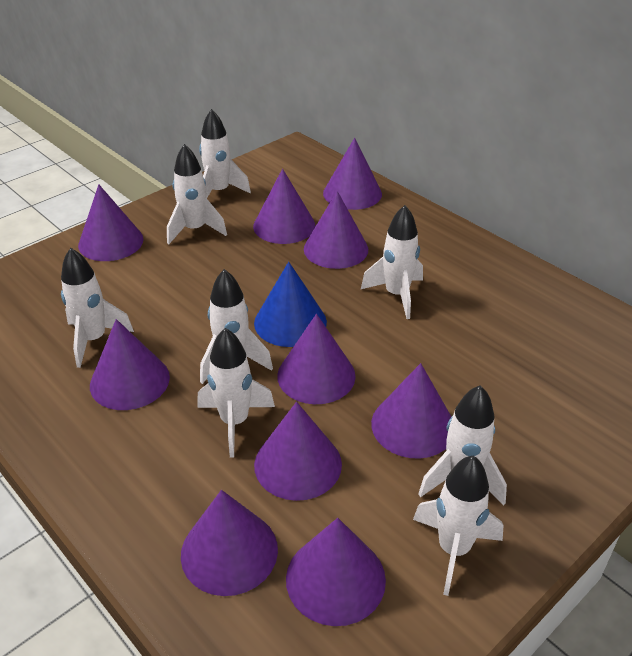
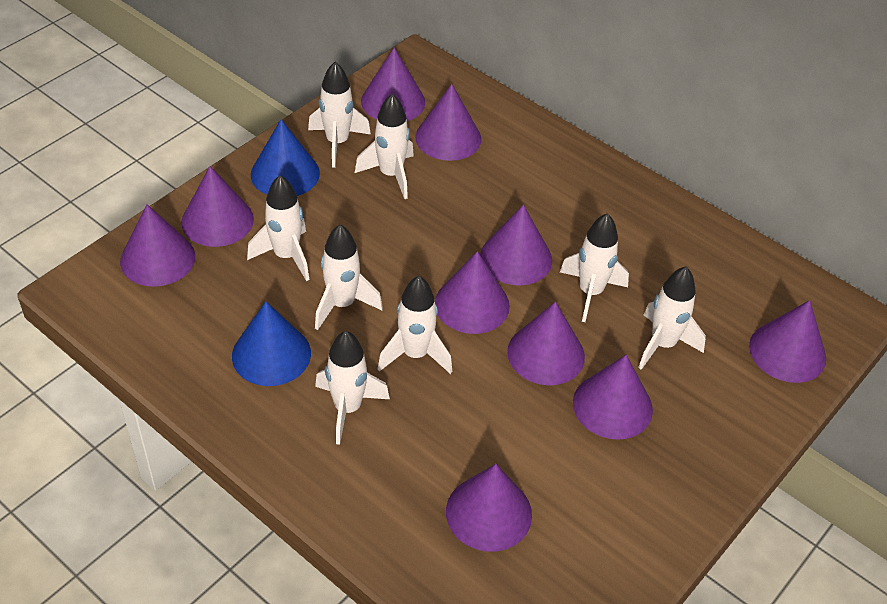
blue cone: 1 -> 2

